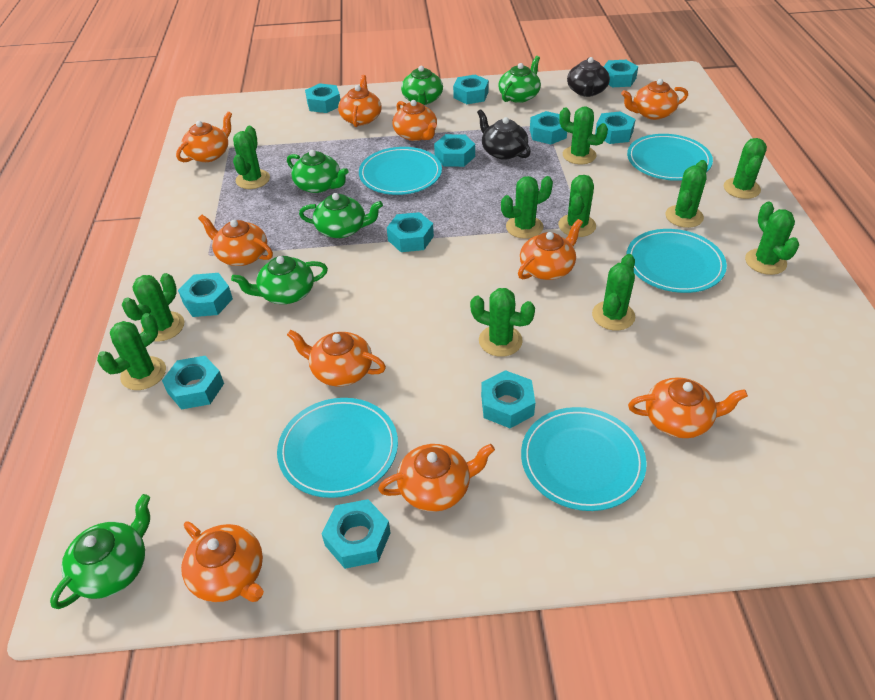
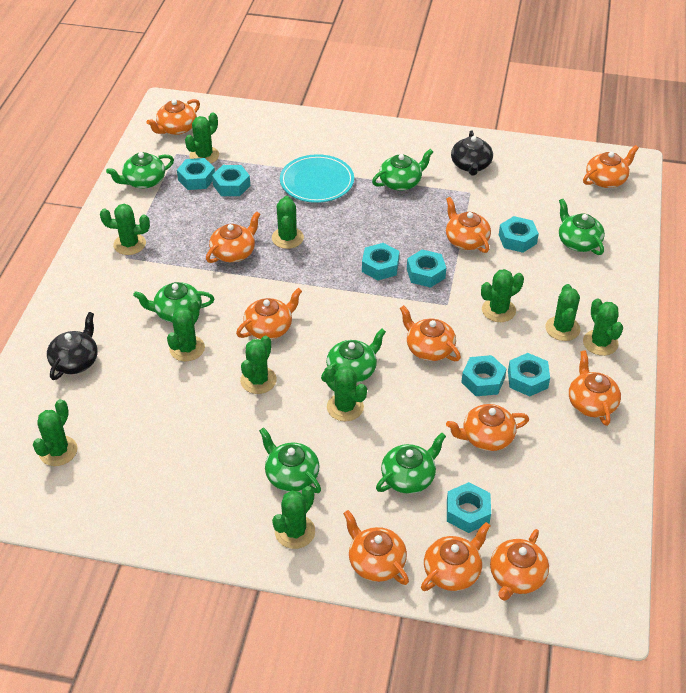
green teapot: 6 -> 7
orange teapot: 10 -> 11
turquoise nut: 11 -> 8
turquoise plate: 5 -> 1

